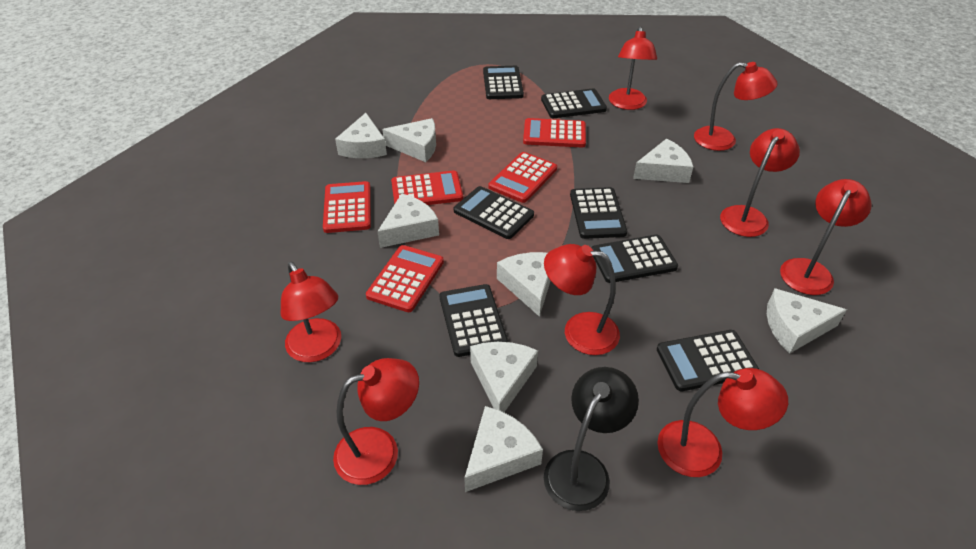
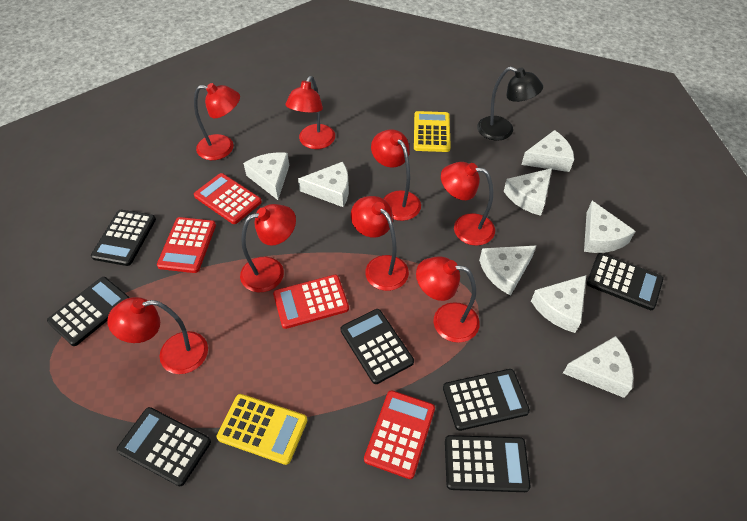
red calculator: 5 -> 4
yellow calculator: 0 -> 2

